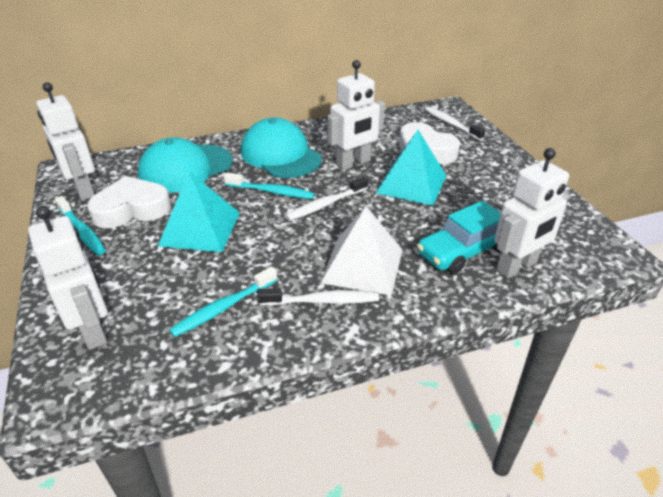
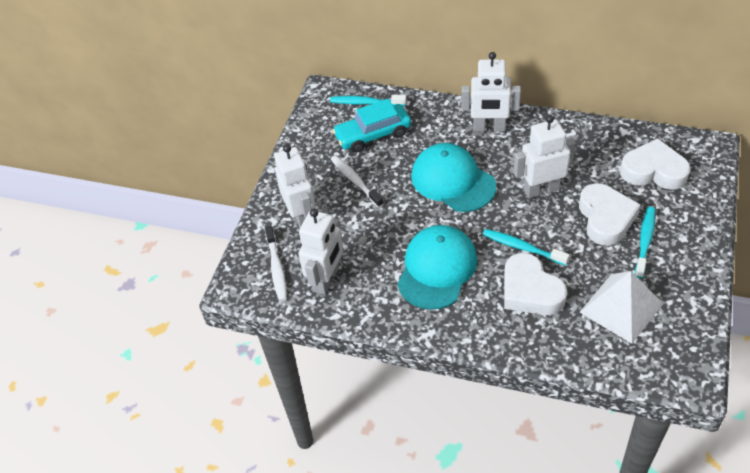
turquoise pyramid: 2 -> 0
white heart: 2 -> 3
white toothbrush: 3 -> 2

